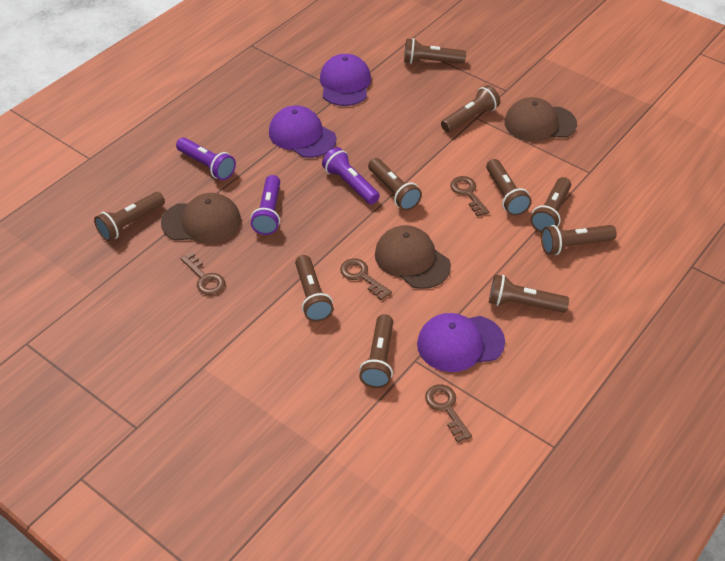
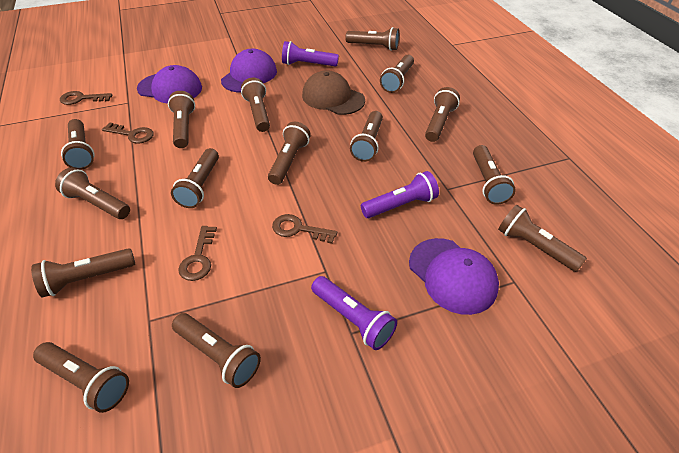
brown cap: 3 -> 1
brown flashlight: 10 -> 15

